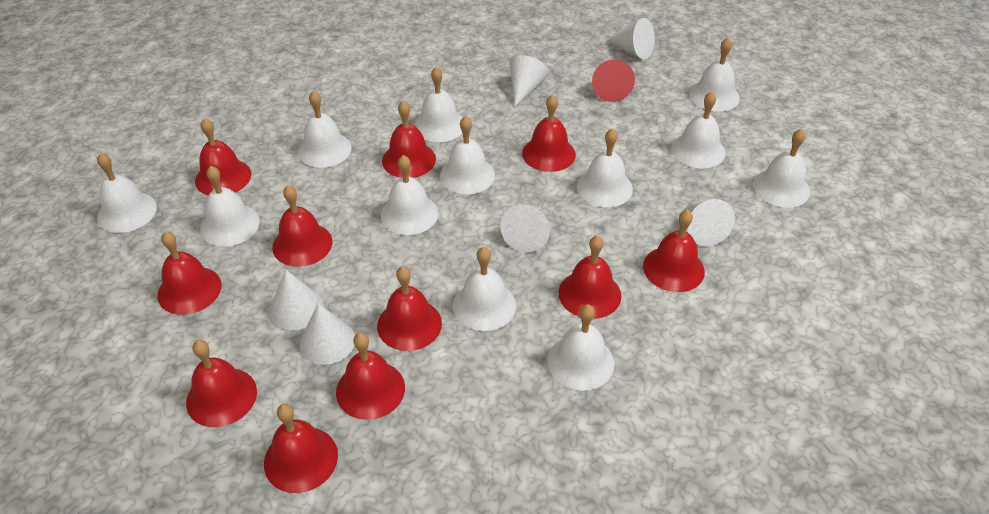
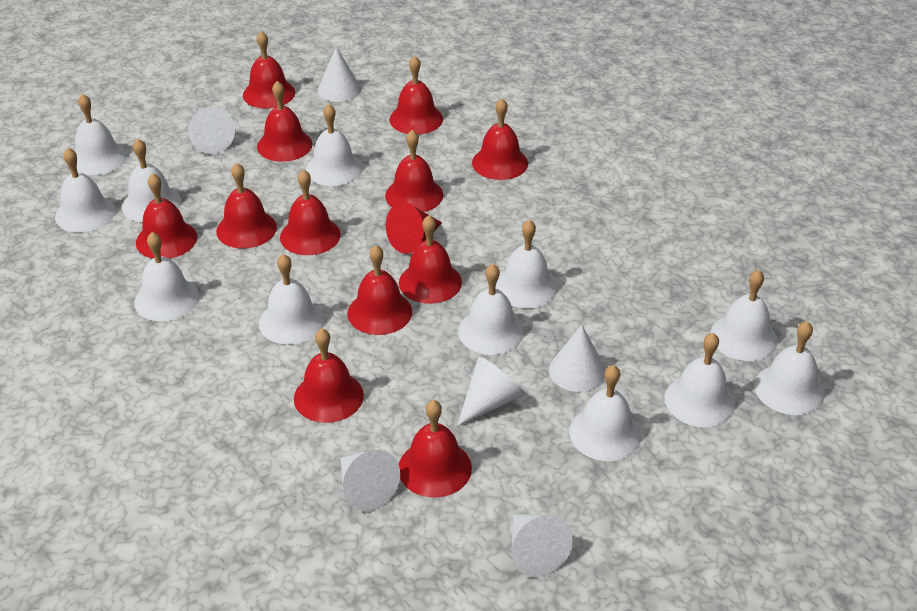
red bell: 11 -> 12

